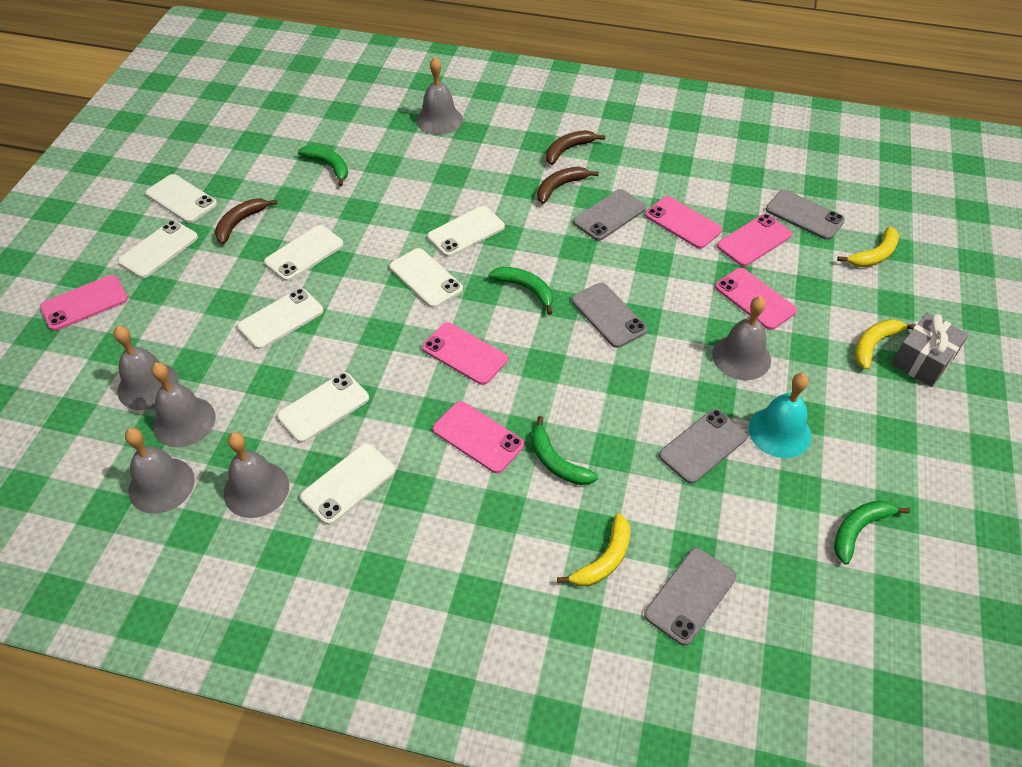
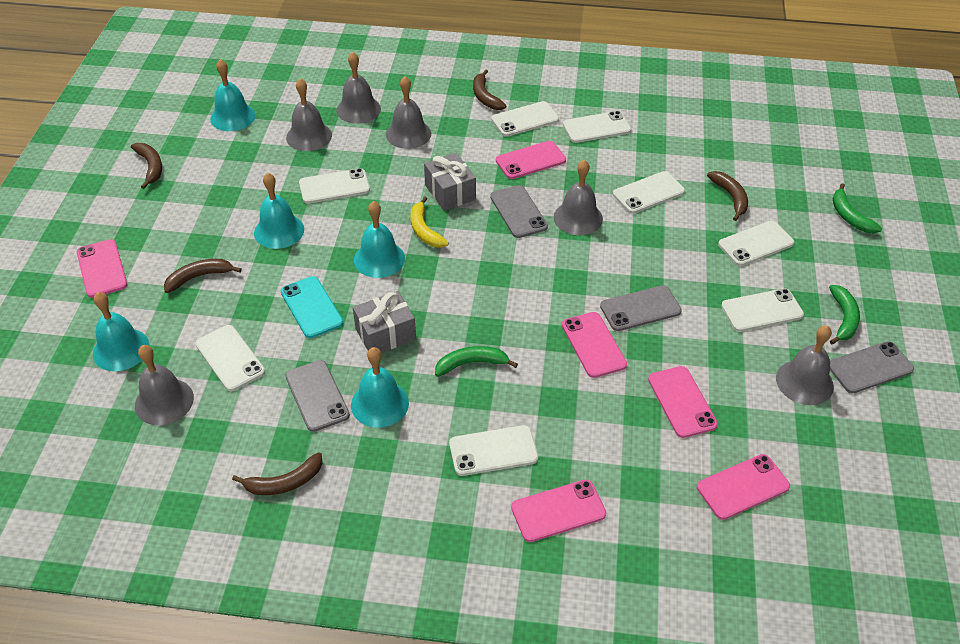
brown banana: 3 -> 5
green banana: 4 -> 3
grey gift: 1 -> 2
grey phone: 5 -> 4
turquoise bell: 1 -> 5
turquoise phone: 0 -> 1
yellow banana: 3 -> 1

